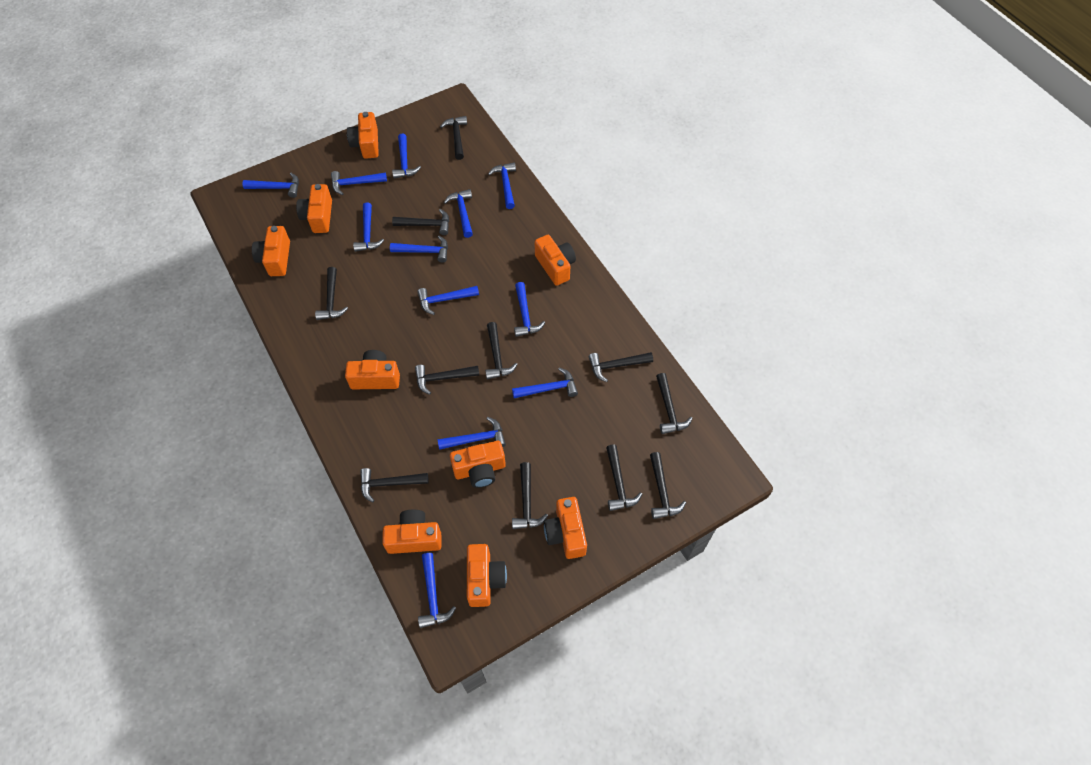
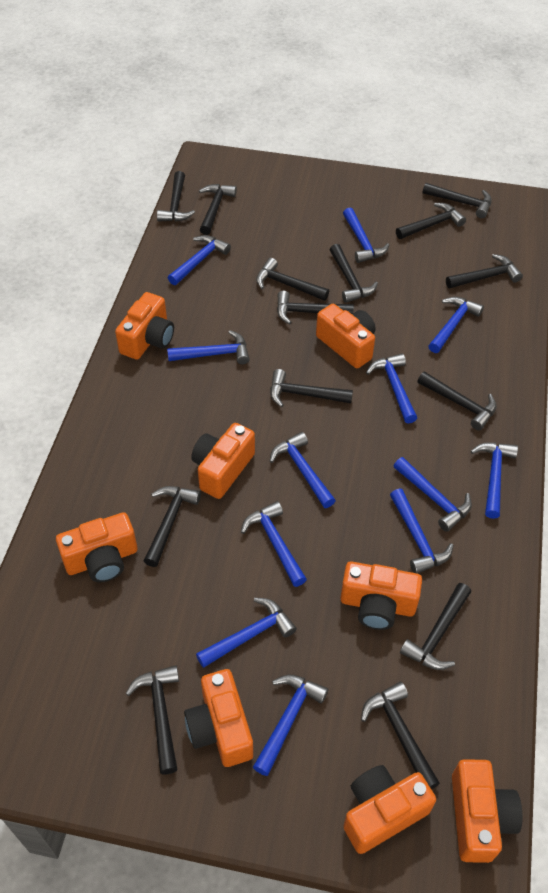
black hammer: 11 -> 14
orange camera: 9 -> 8

